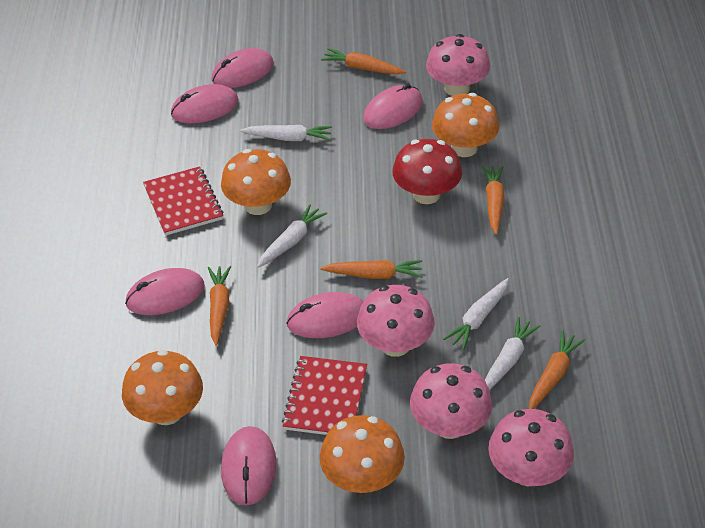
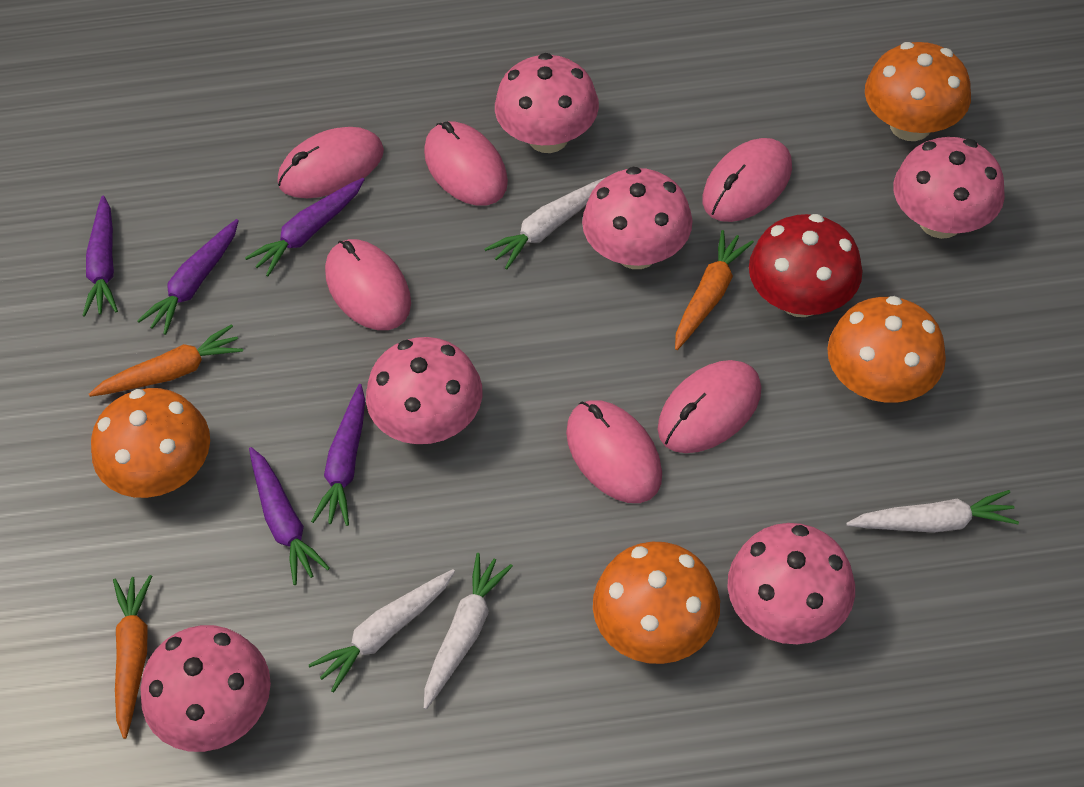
orange carrot: 5 -> 3
pink mushroom: 4 -> 6
purple carrot: 0 -> 5
red notebook: 2 -> 0

